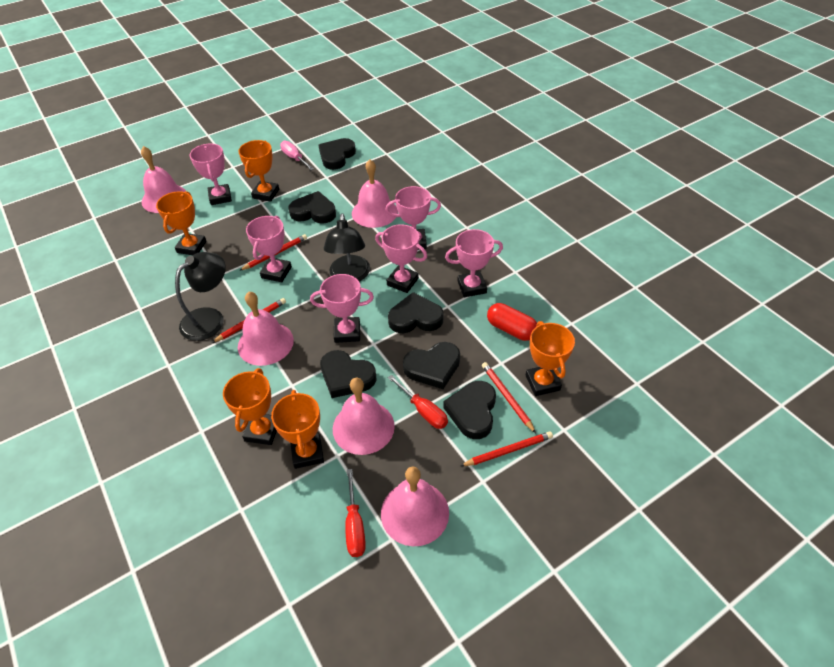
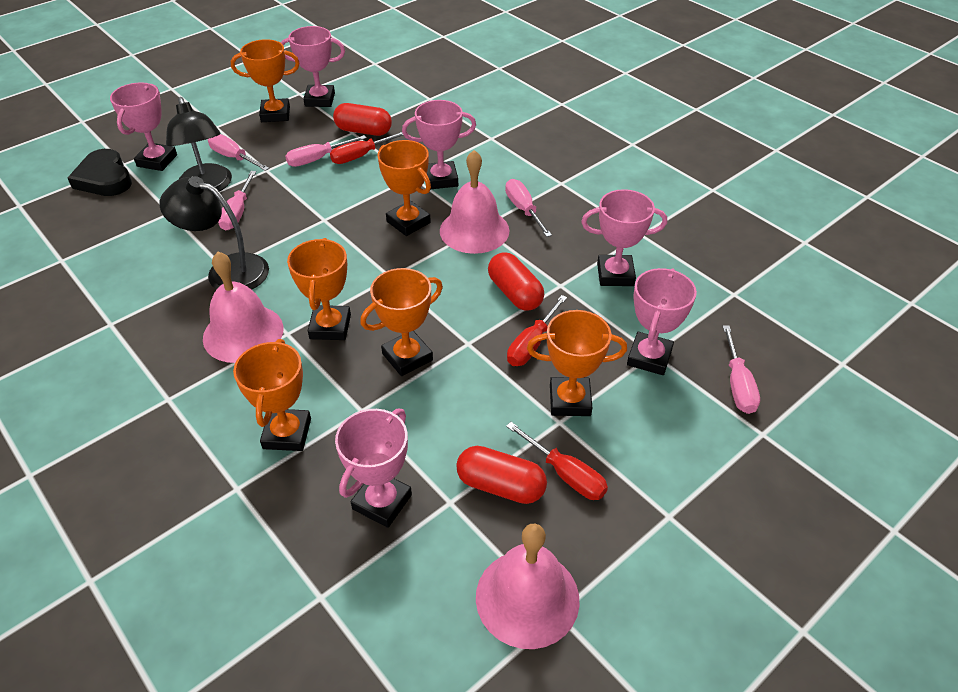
black heart: 6 -> 1
orange trophy: 5 -> 6
pink bell: 5 -> 3
pink screwdriver: 1 -> 5
red capsule: 1 -> 3
red pencil: 4 -> 0
red screwdriver: 2 -> 3

